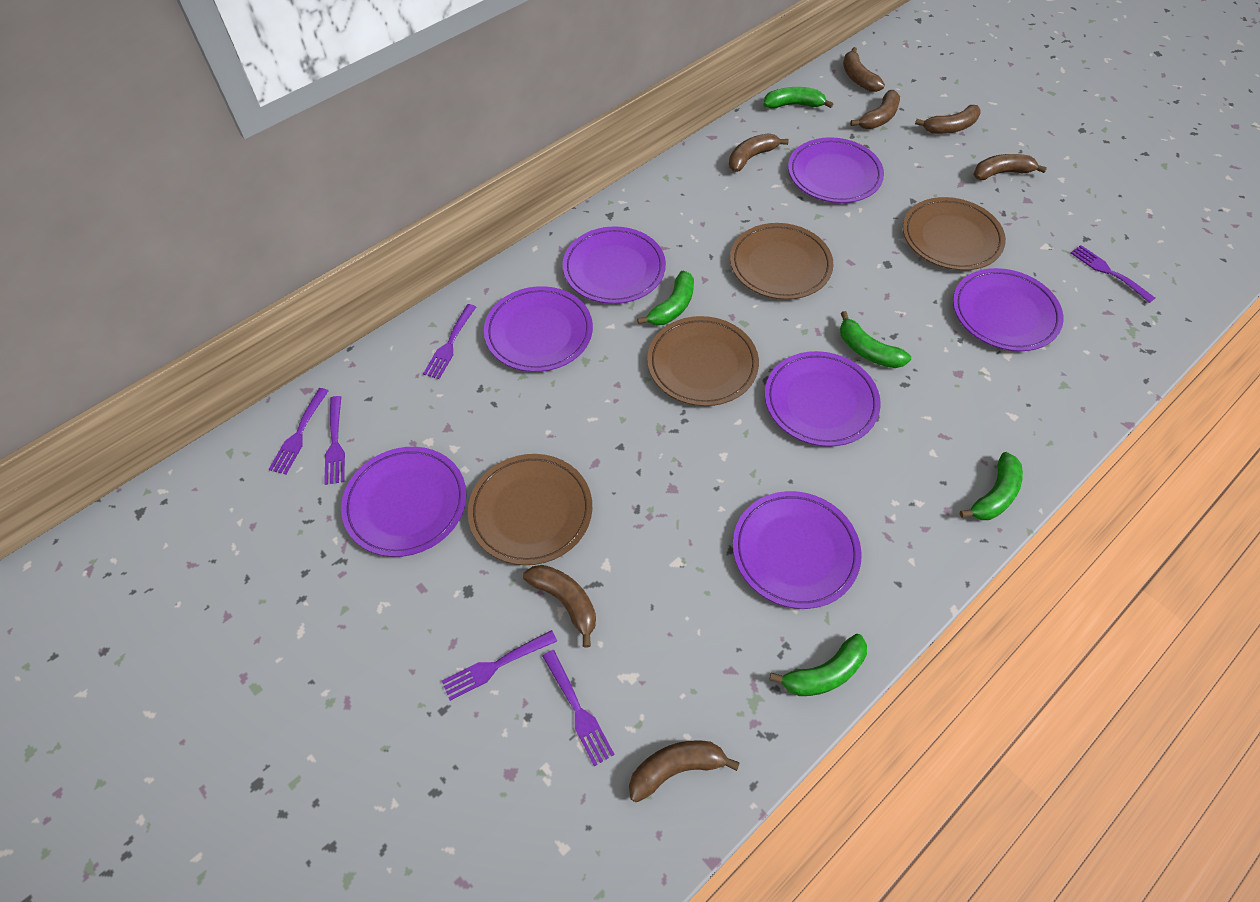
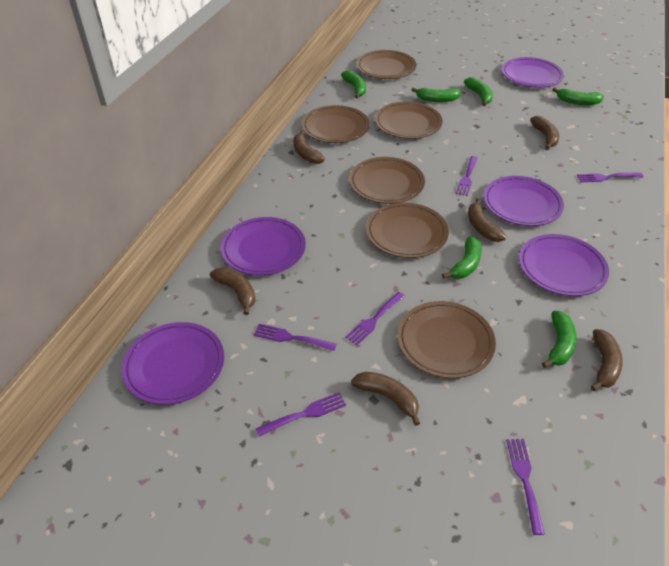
brown banana: 7 -> 6
brown plate: 4 -> 6
green banana: 5 -> 6
purple plate: 7 -> 5

